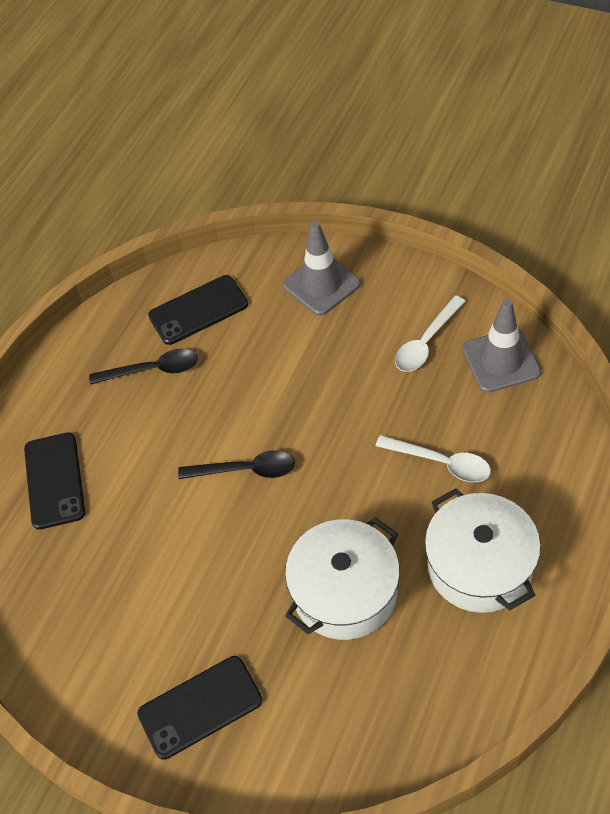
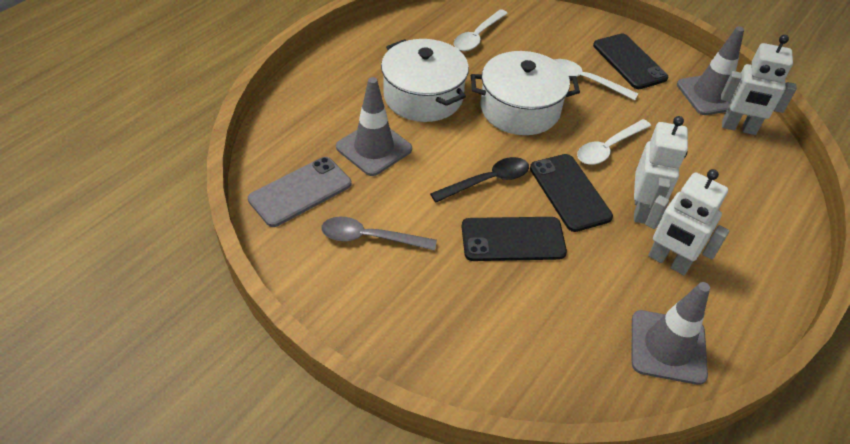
black spoon: 2 -> 1
grey phone: 0 -> 1
grey spoon: 0 -> 1
grey traffic cone: 2 -> 3
white robot: 0 -> 3
white spoon: 2 -> 3

